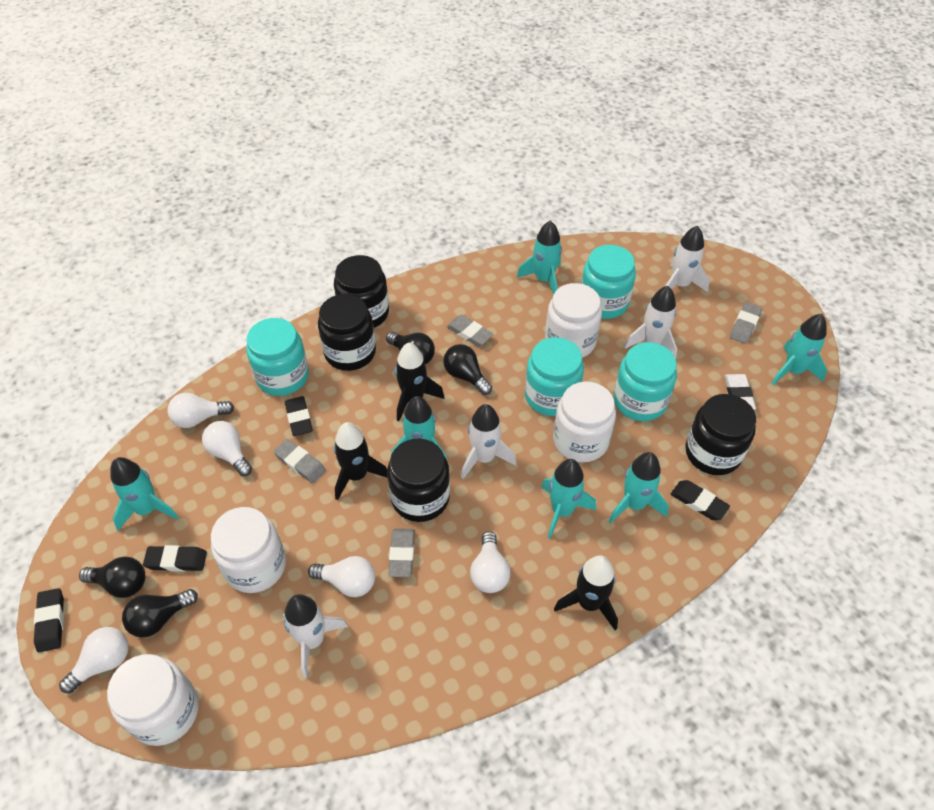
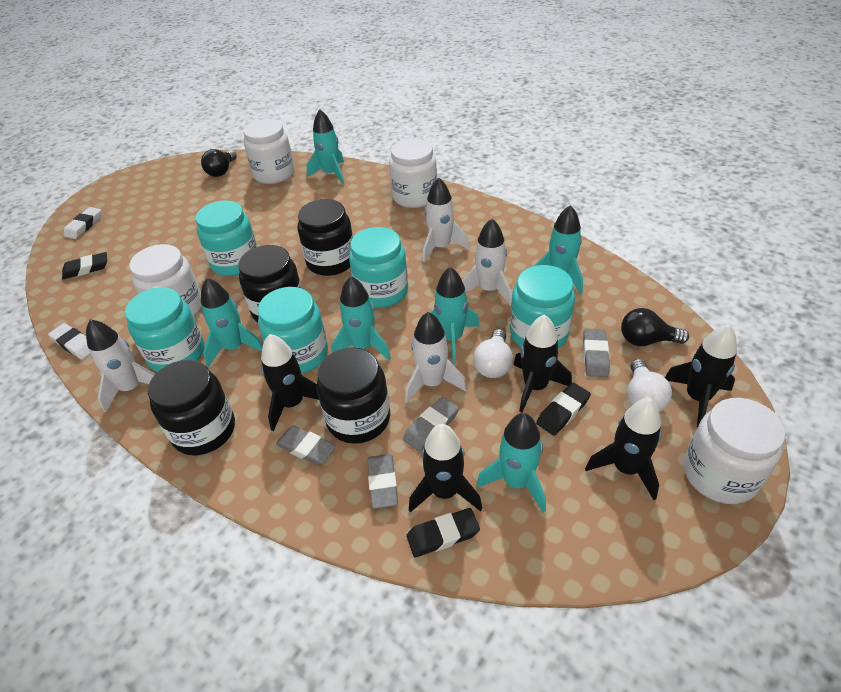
black eraser: 4 -> 3
black light bulb: 4 -> 2
black rocket: 3 -> 5
turquoise jar: 4 -> 5
white eraser: 1 -> 2
white light bulb: 5 -> 2

